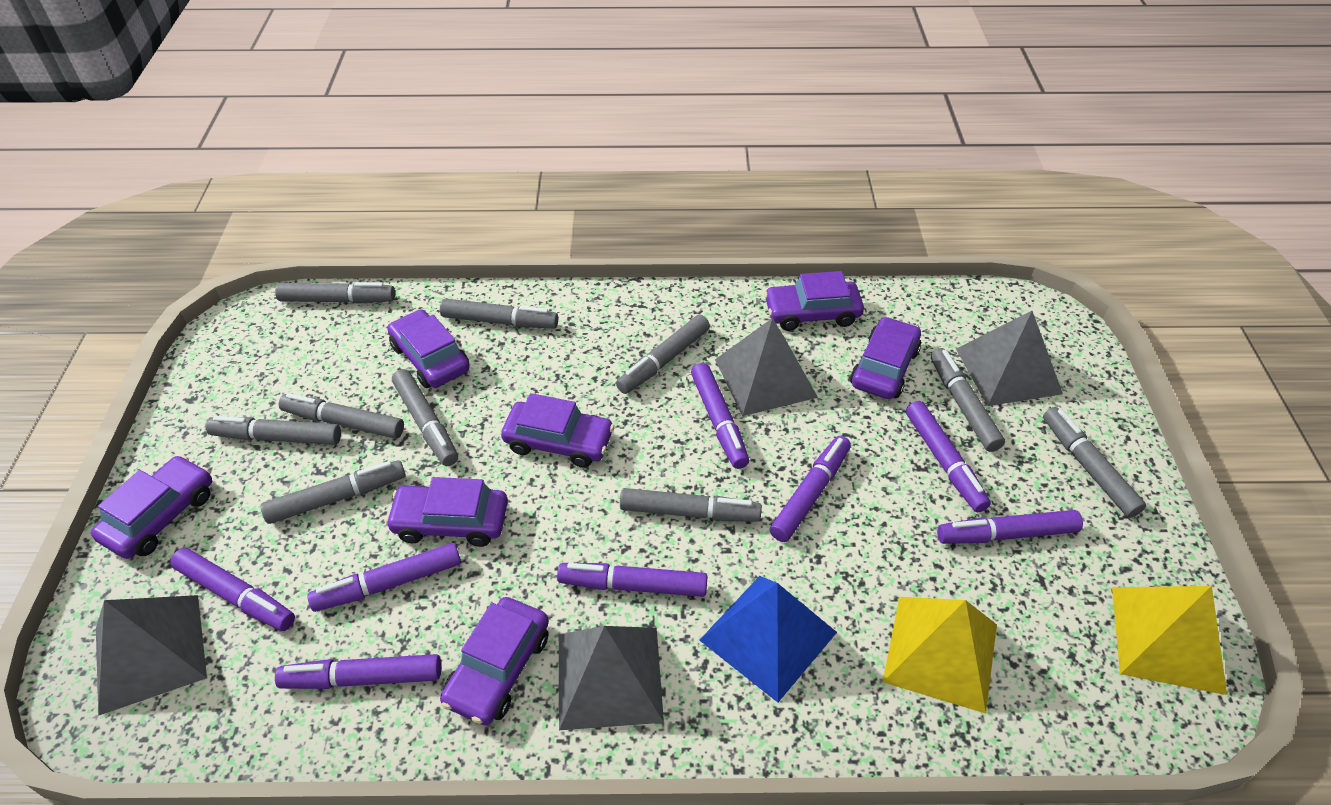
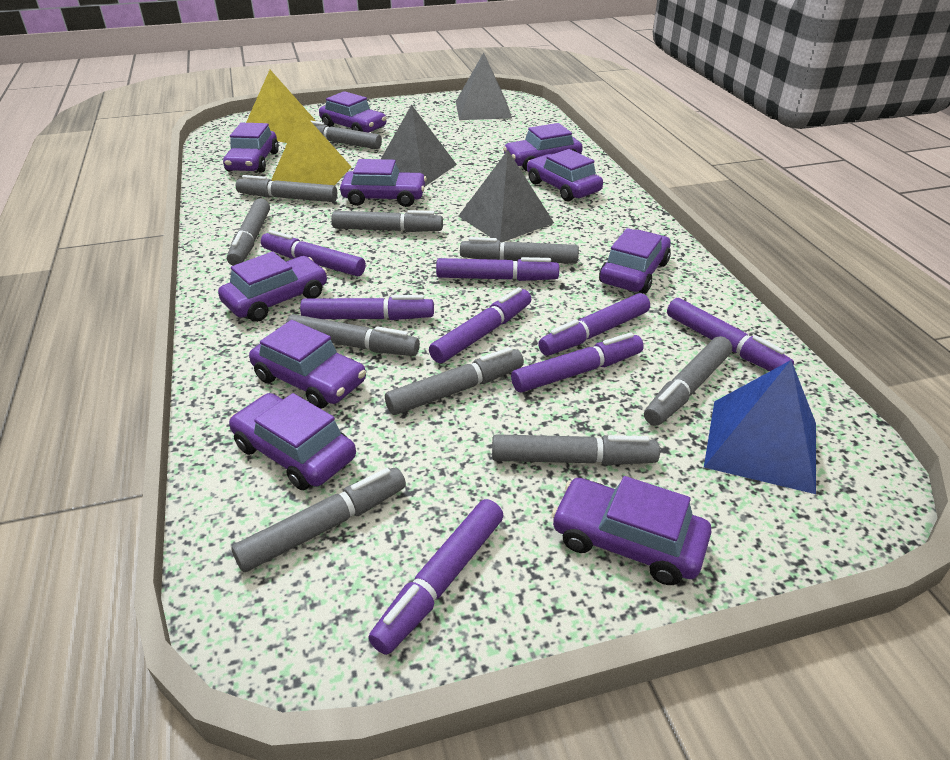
grey pyramid: 4 -> 3
purple car: 7 -> 10

